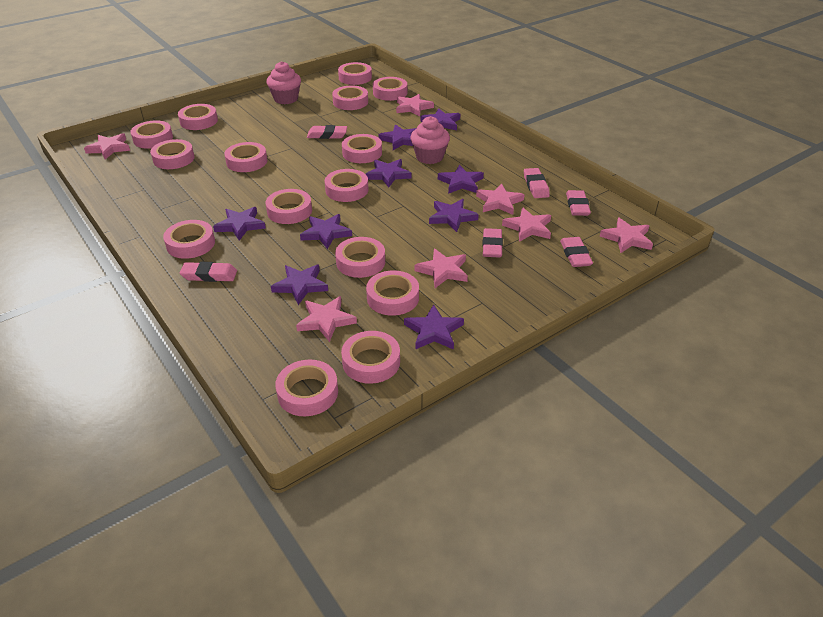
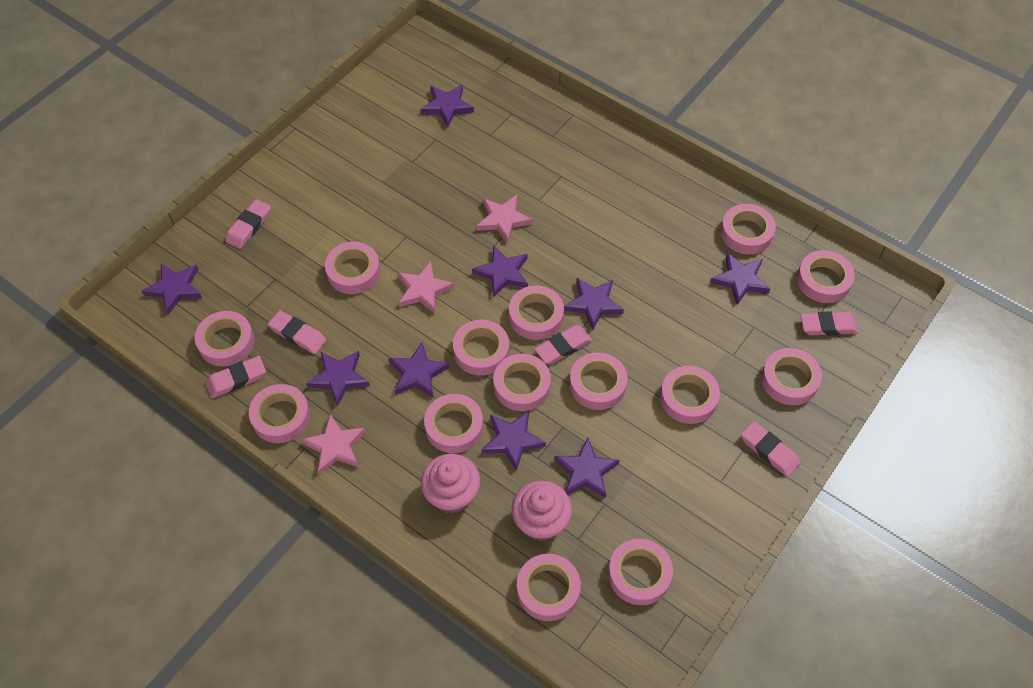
pink star: 7 -> 3
pink tape: 15 -> 14

